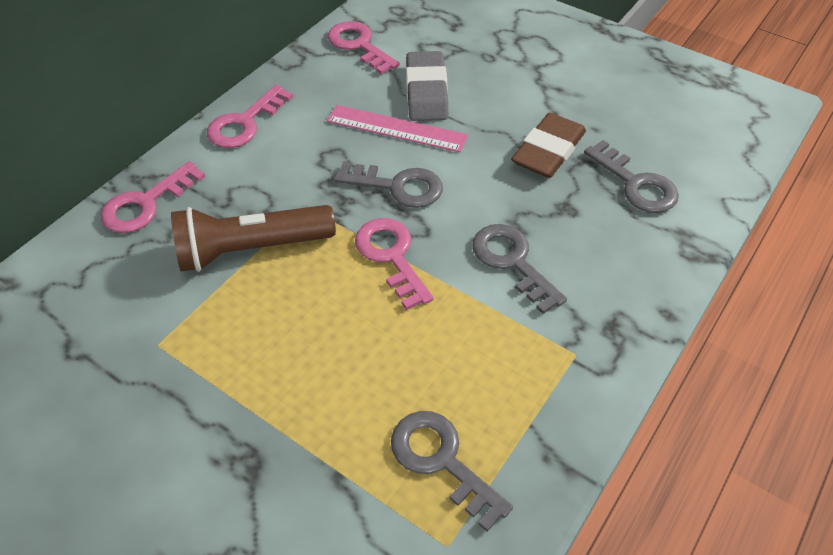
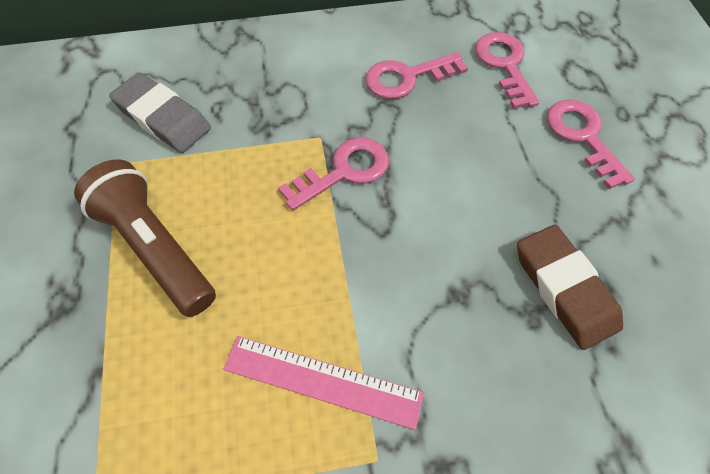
grey key: 4 -> 0

